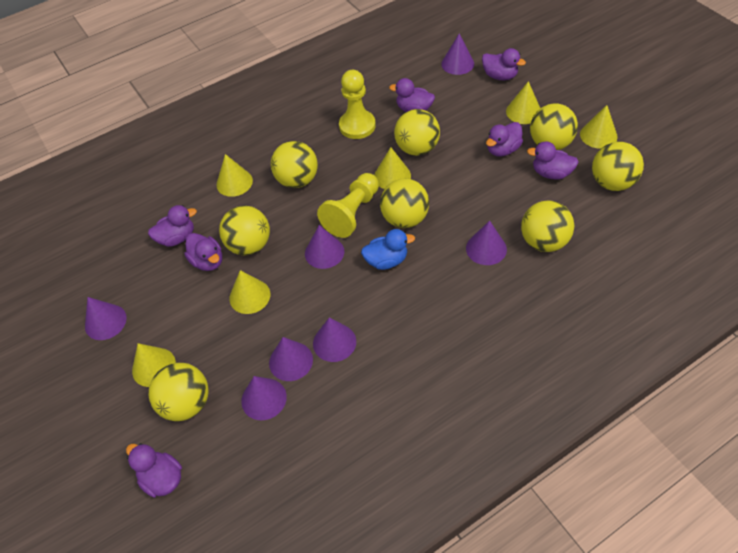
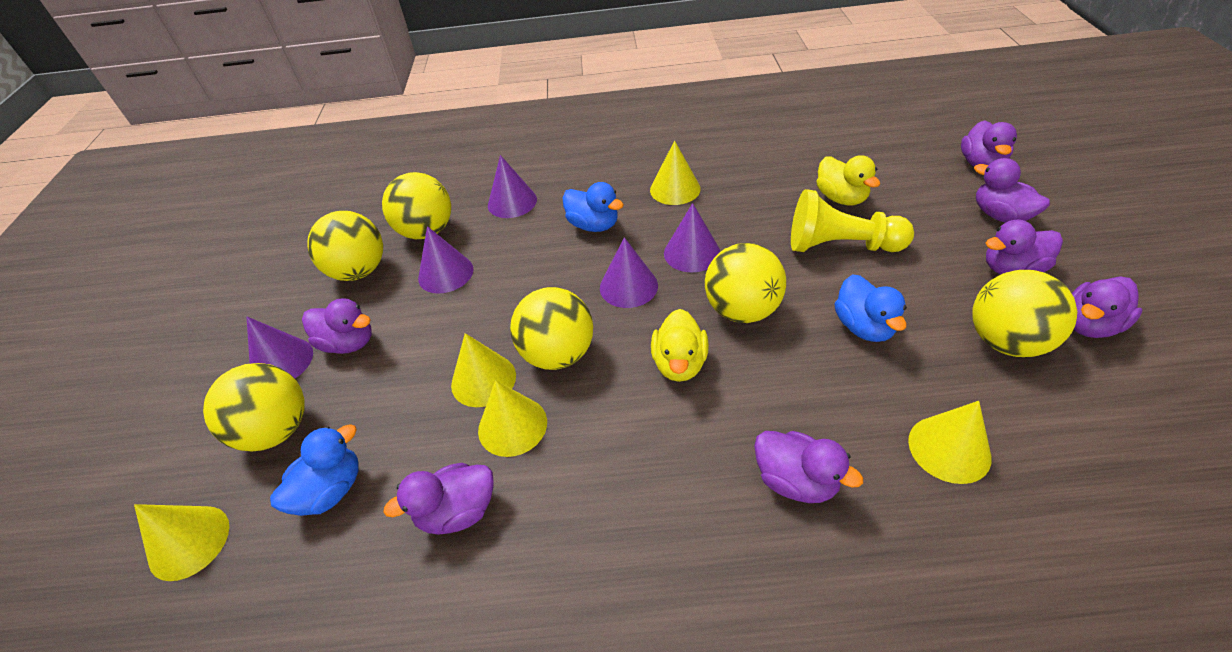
blue duck: 1 -> 3
purple cone: 7 -> 5
yellow ball: 8 -> 6
yellow cone: 6 -> 5
yellow duck: 0 -> 2
yellow pawn: 2 -> 1

